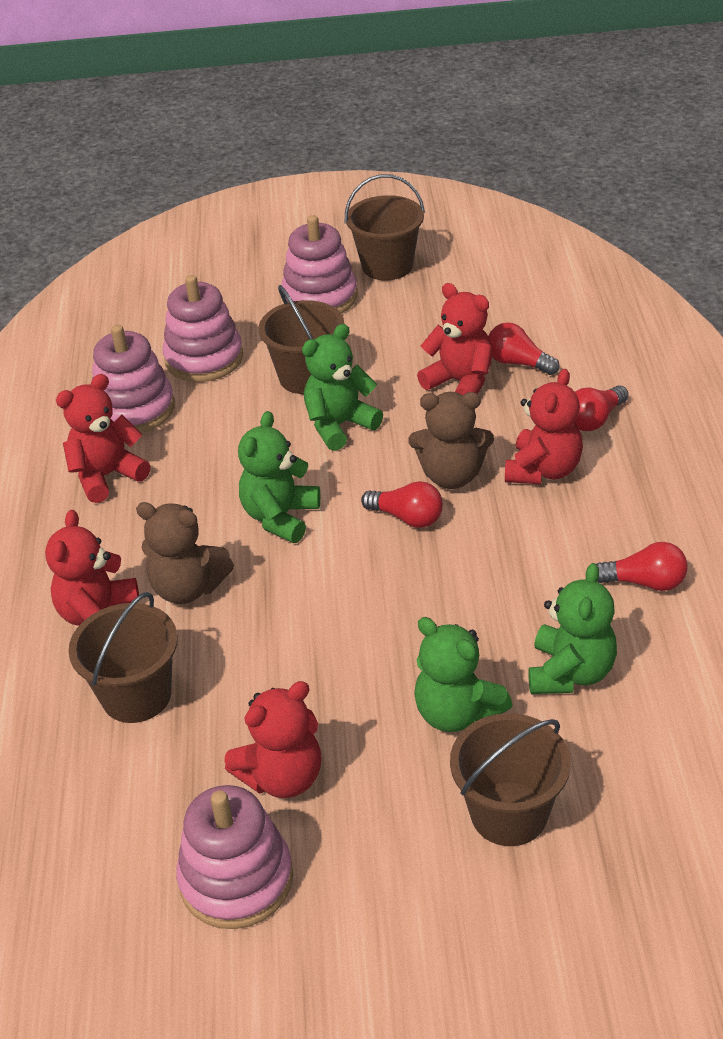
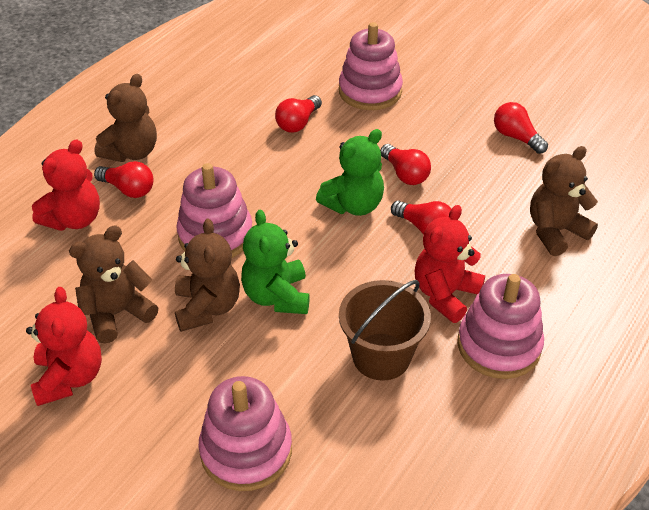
brown bucket: 4 -> 1
brown teddy bear: 2 -> 4
green teddy bear: 4 -> 2
red light bulb: 4 -> 5
red teddy bear: 5 -> 3

